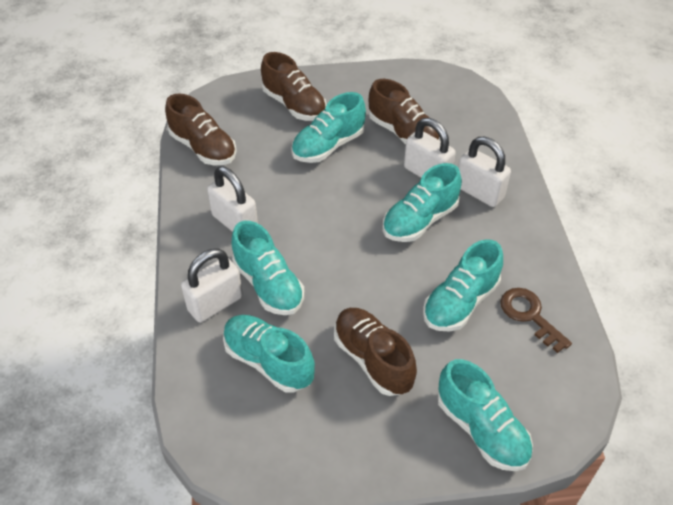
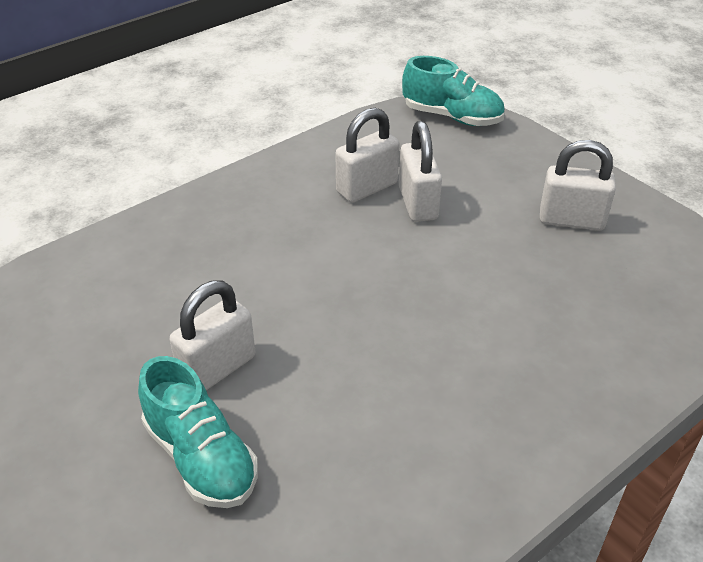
brown key: 1 -> 0
brown shoe: 4 -> 0
turquoise shoe: 6 -> 2

